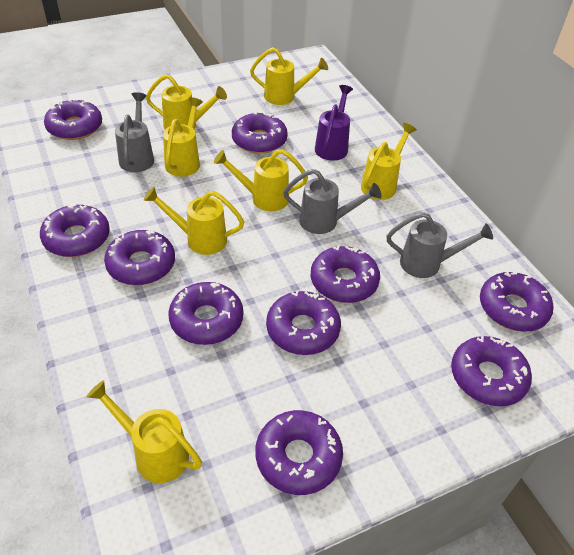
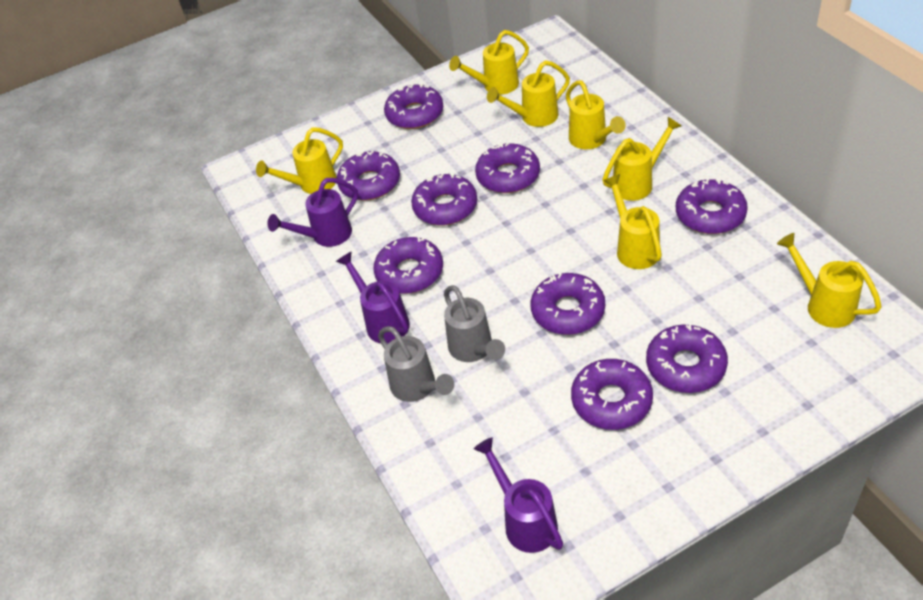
grey watering can: 3 -> 2
purple donut: 10 -> 9
purple watering can: 1 -> 3

